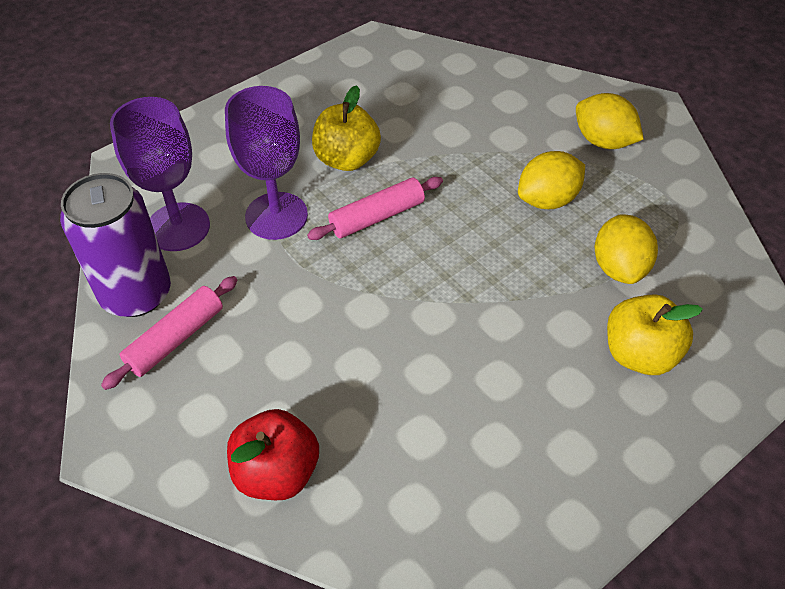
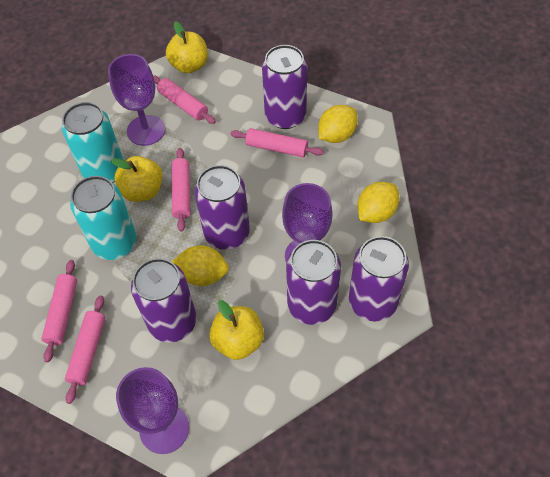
pink rolling pin: 2 -> 5
purple can: 1 -> 5
purple goblet: 2 -> 3
red apple: 1 -> 0
turquoise can: 0 -> 2
yellow apple: 2 -> 3

